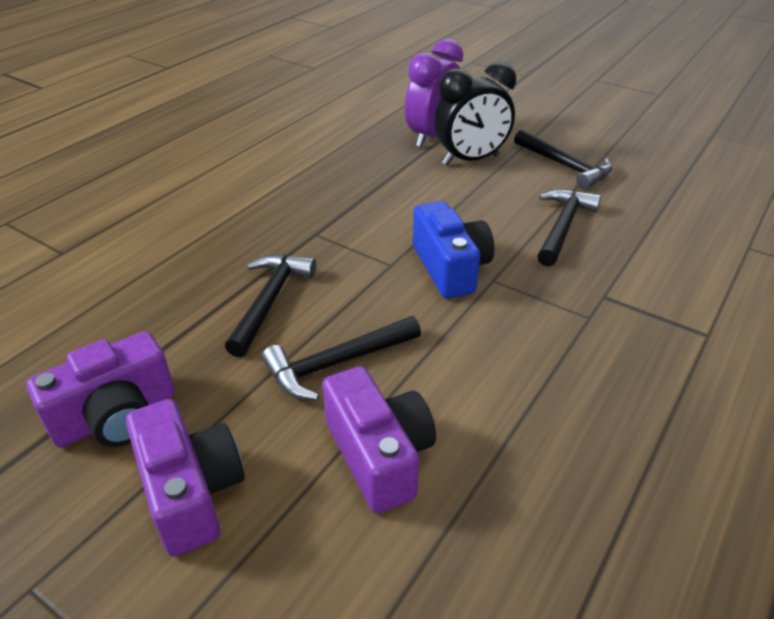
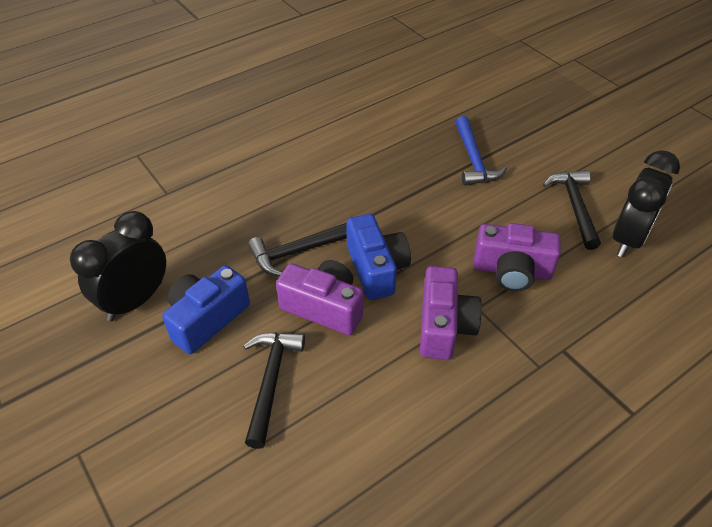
black clock: 1 -> 2
black hammer: 4 -> 3
blue camera: 1 -> 2
blue hammer: 0 -> 1
purple clock: 1 -> 0

